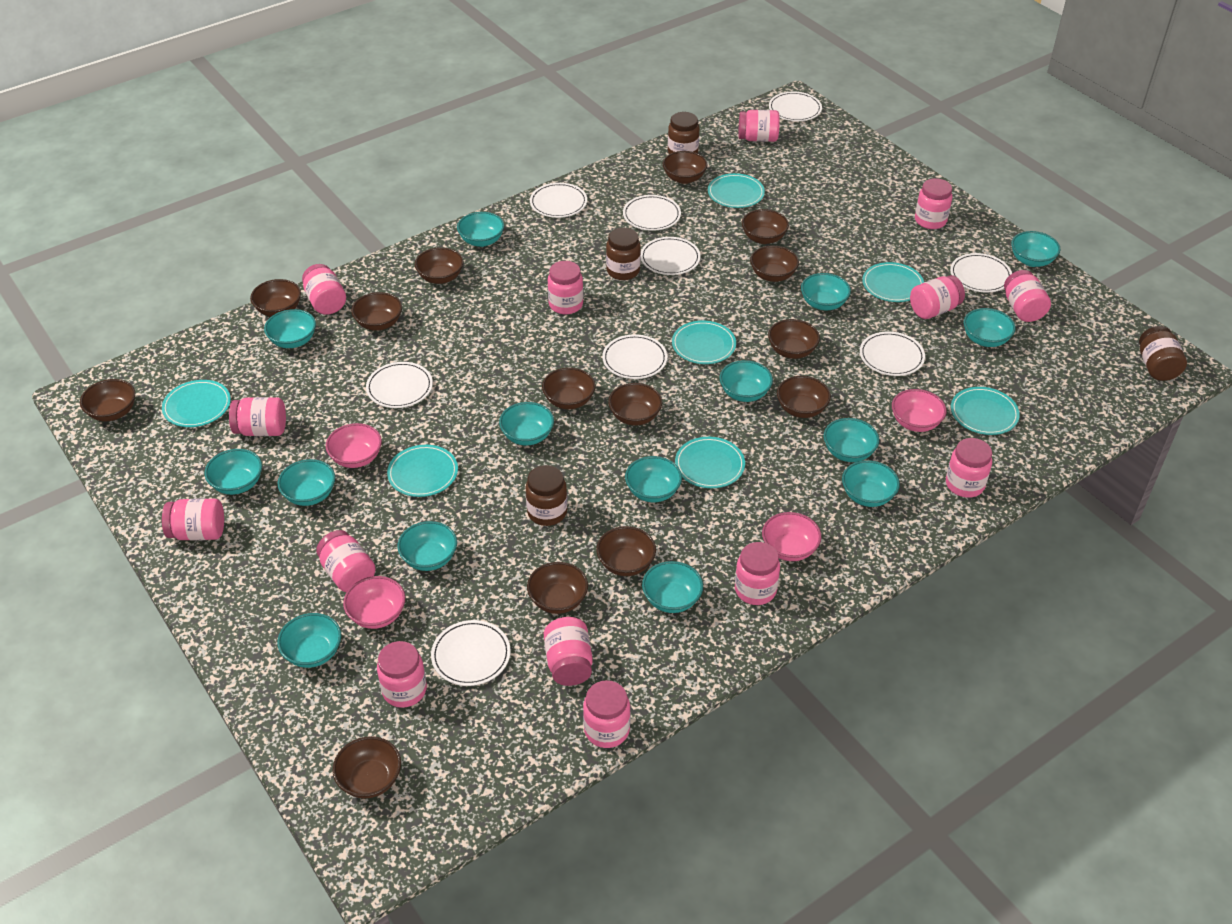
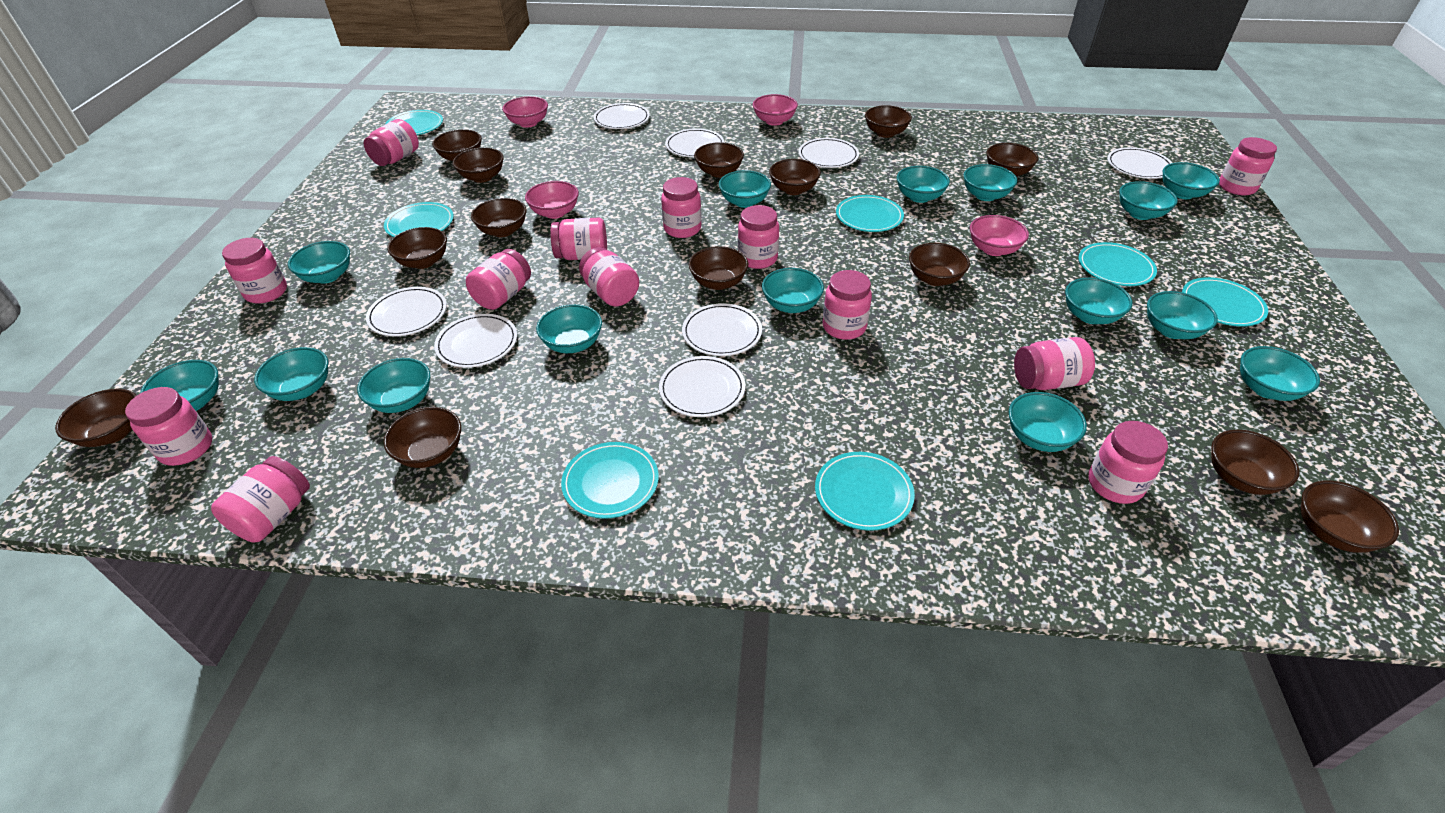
brown jar: 4 -> 0
pink jar: 14 -> 13
white plate: 9 -> 8

